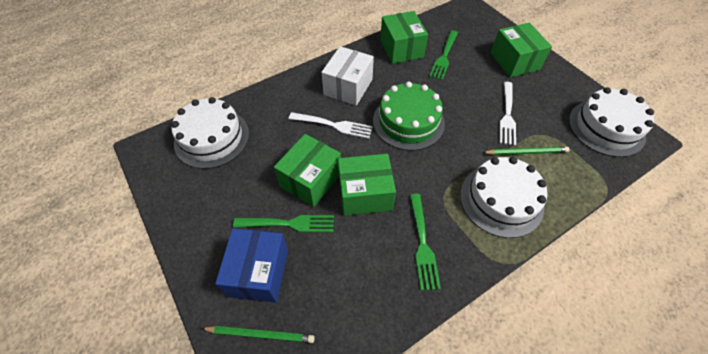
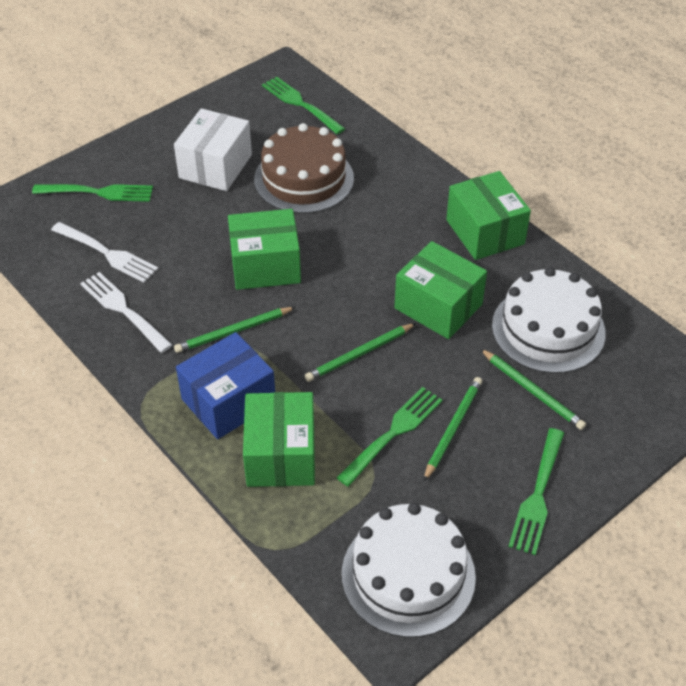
brown cake: 0 -> 1
green cake: 1 -> 0
green fork: 3 -> 4
green pencil: 2 -> 4
white cake: 3 -> 2

